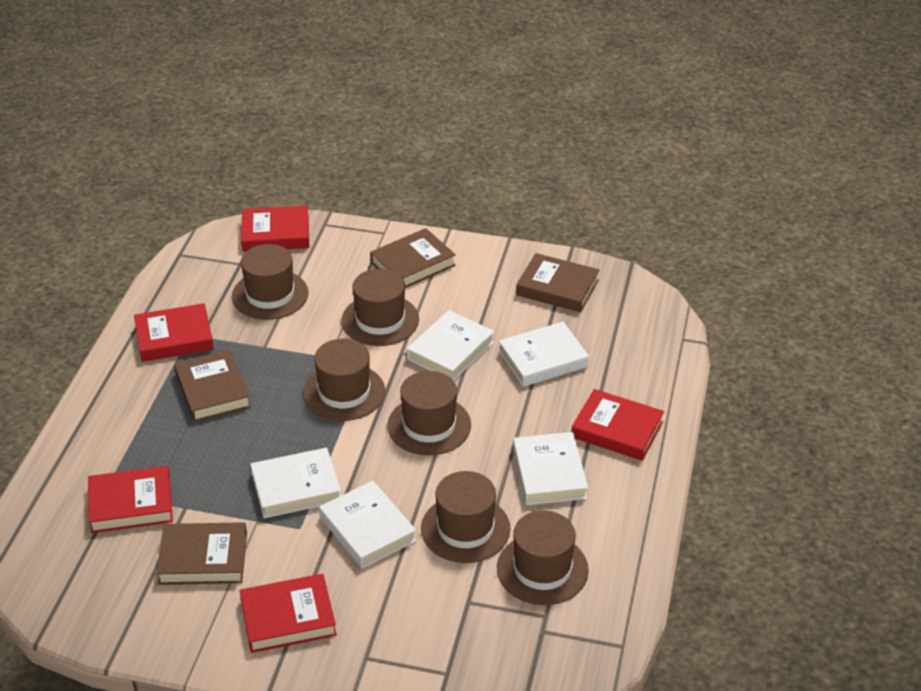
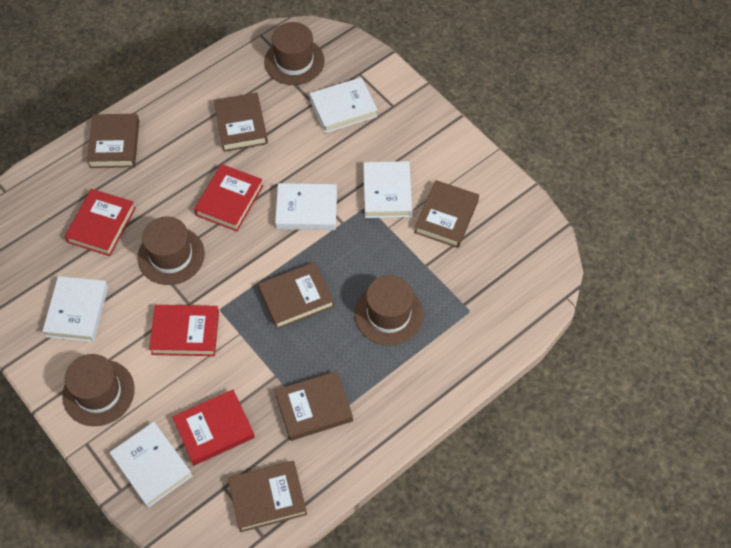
brown book: 4 -> 6
brown hat: 6 -> 4
red book: 5 -> 4

